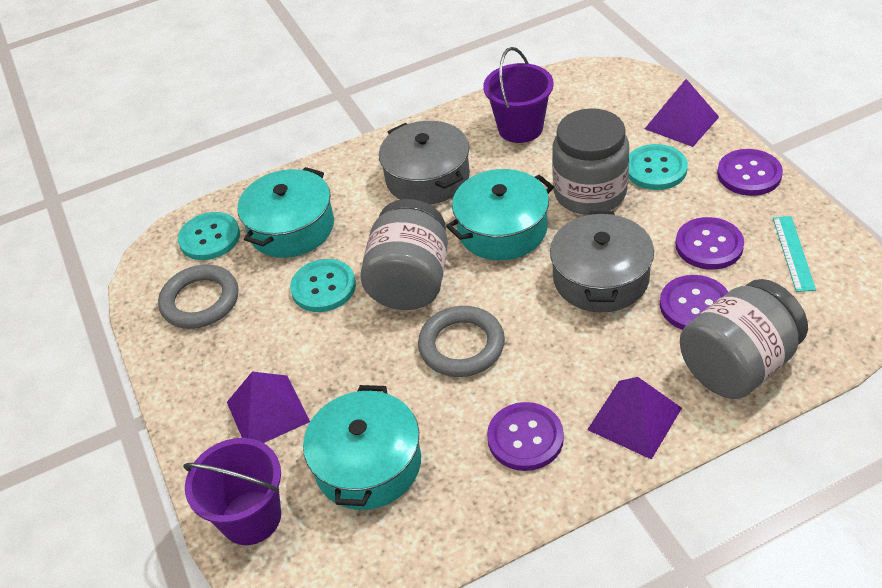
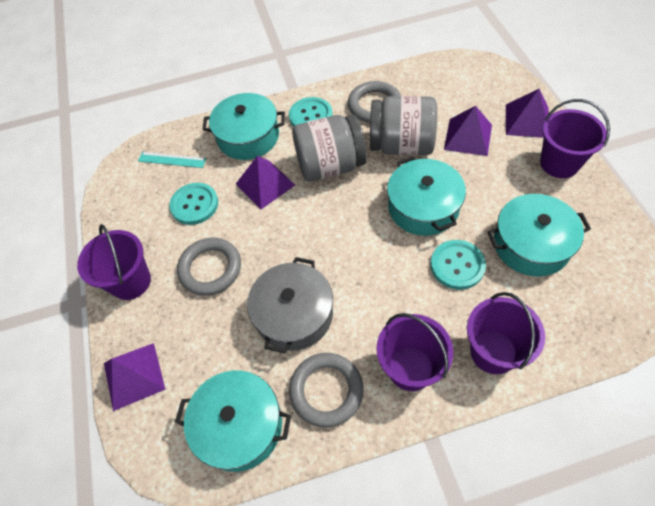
grey jar: 3 -> 2
grey pot: 2 -> 1
grey ring: 2 -> 3
purple bucket: 2 -> 4
purple button: 4 -> 0
purple pyramid: 3 -> 4
turquoise pot: 3 -> 4

